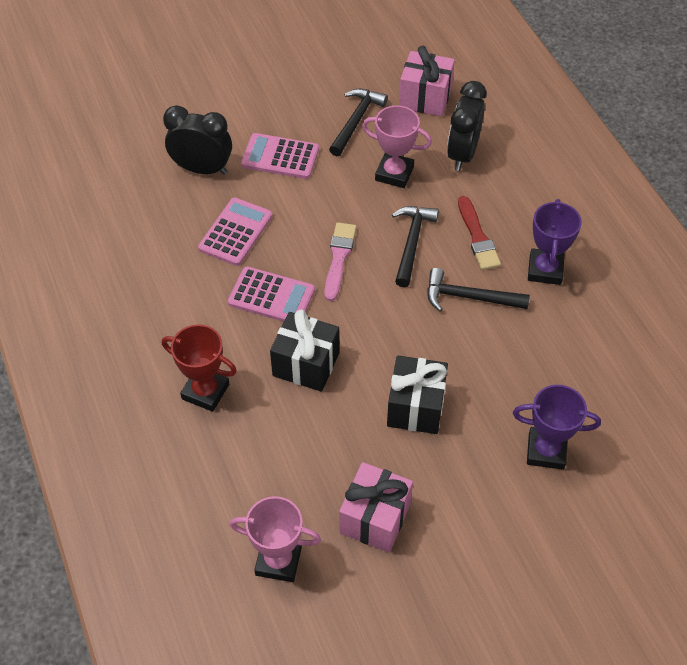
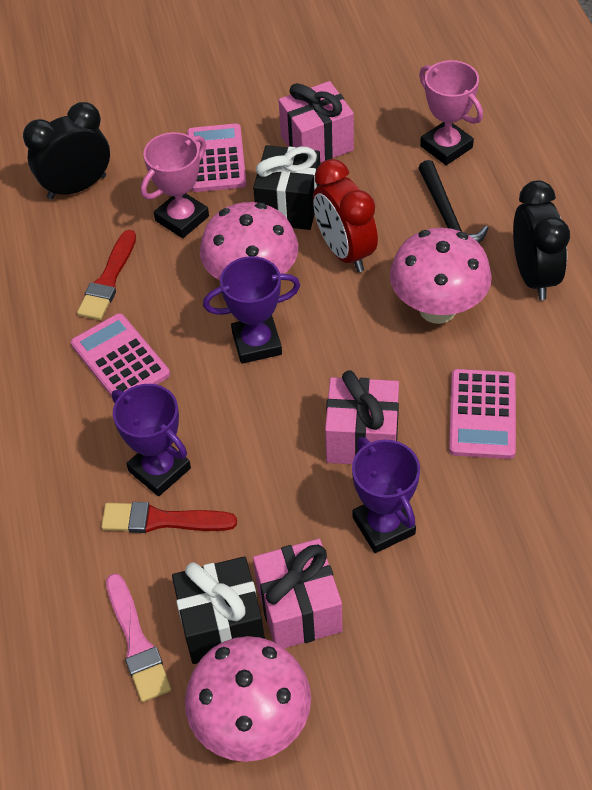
black hammer: 3 -> 1
pink gift: 2 -> 3
pink mushroom: 0 -> 3
purple trophy: 2 -> 3
red brush: 1 -> 2
red clock: 0 -> 1
red trophy: 1 -> 0

